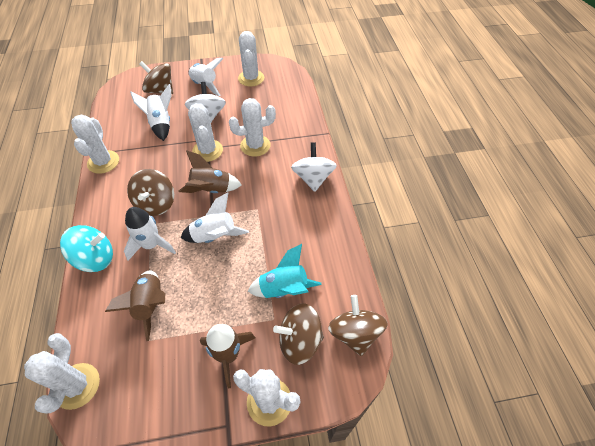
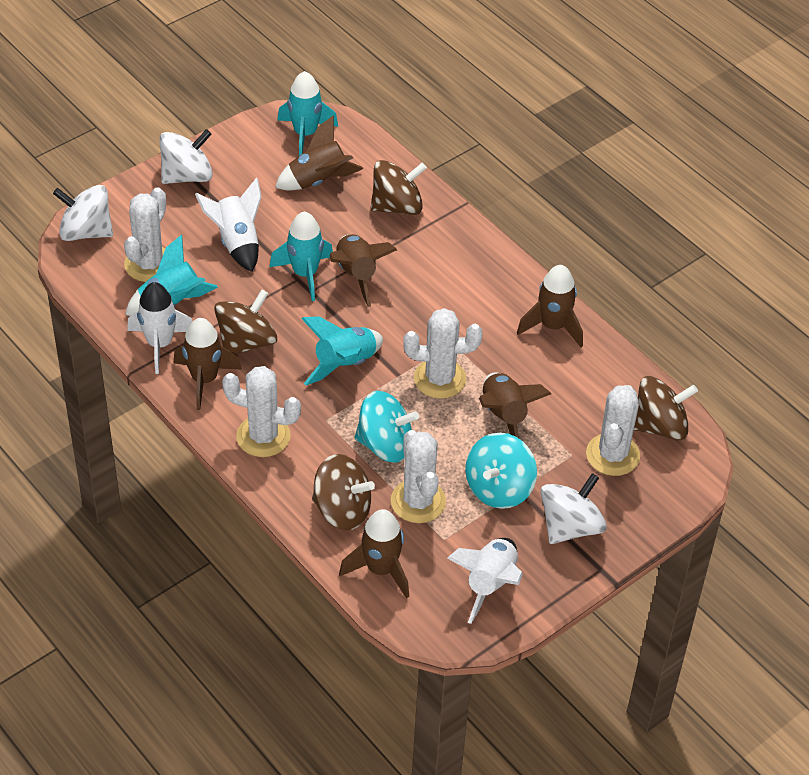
brown rocket: 3 -> 6
turquoise rocket: 1 -> 4
turquoise spinning top: 1 -> 2
white cactus: 6 -> 5
white rocket: 4 -> 3
white spinning top: 2 -> 3

